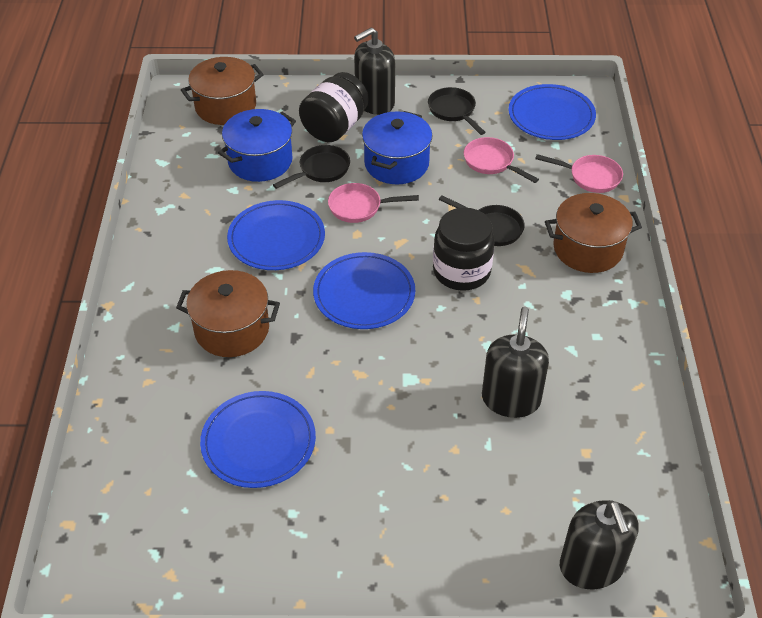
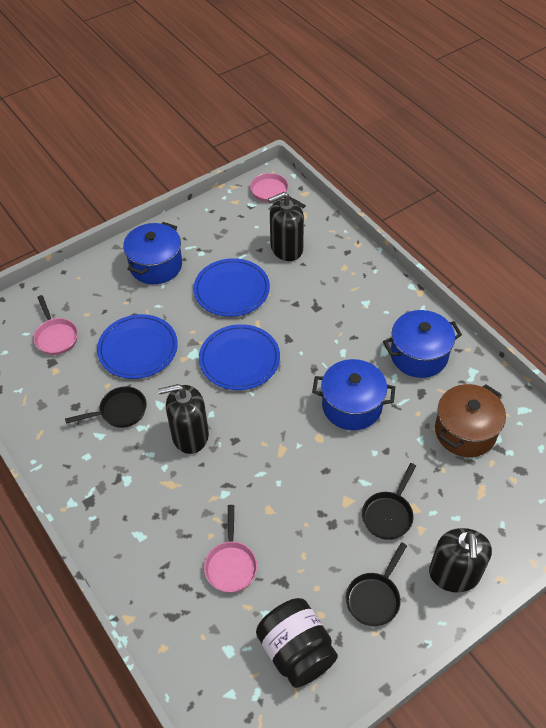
black jar: 2 -> 1
blue plate: 4 -> 3
blue pot: 2 -> 3
brown pot: 3 -> 1

